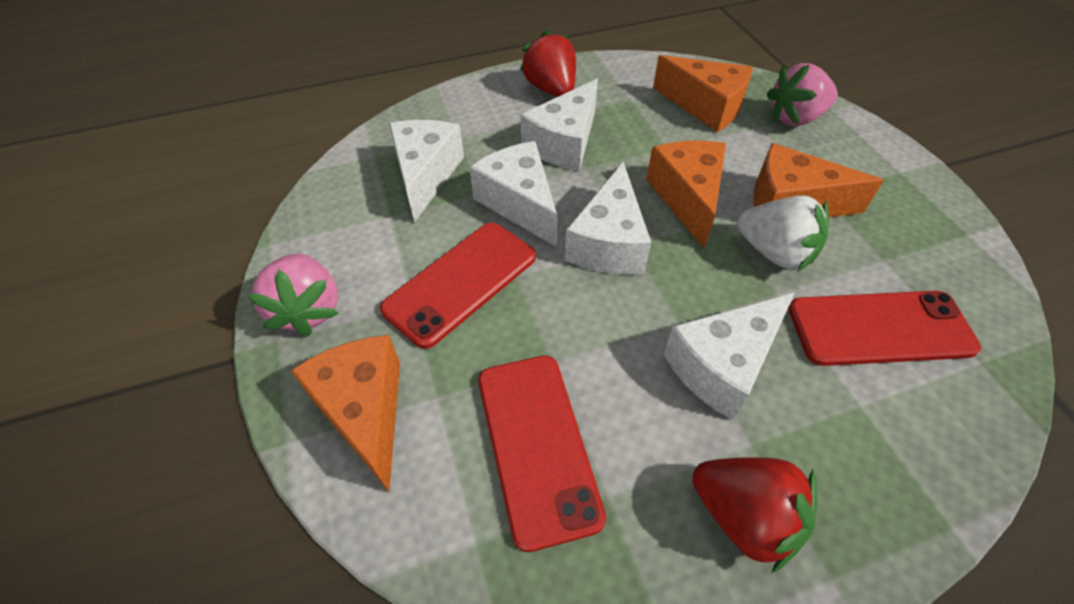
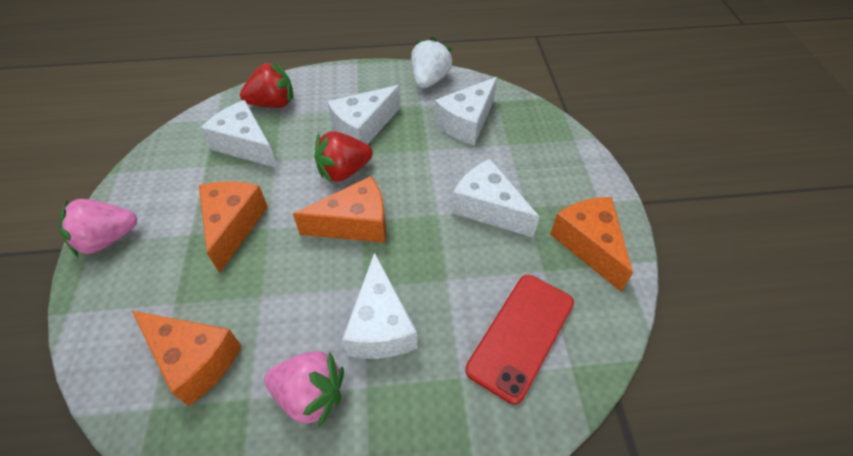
red phone: 3 -> 1

